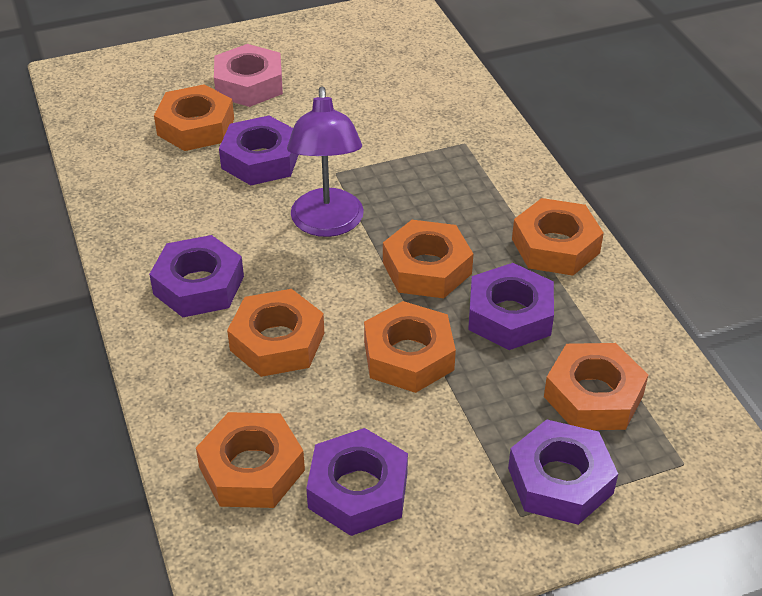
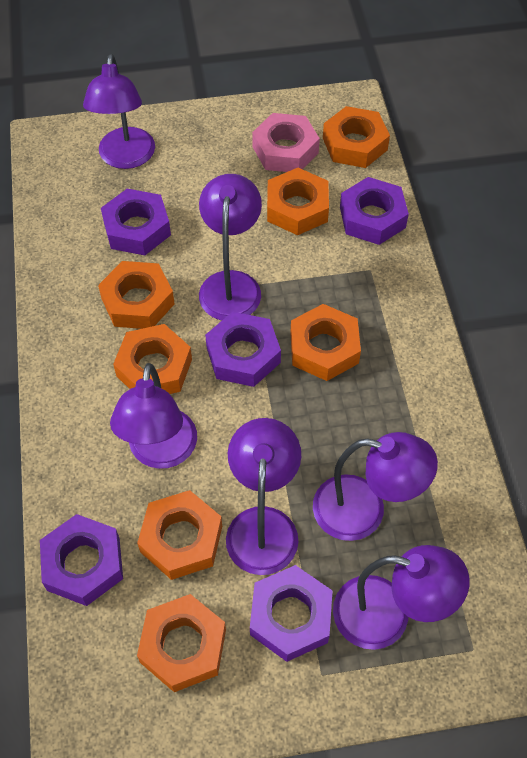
purple lamp: 1 -> 6

